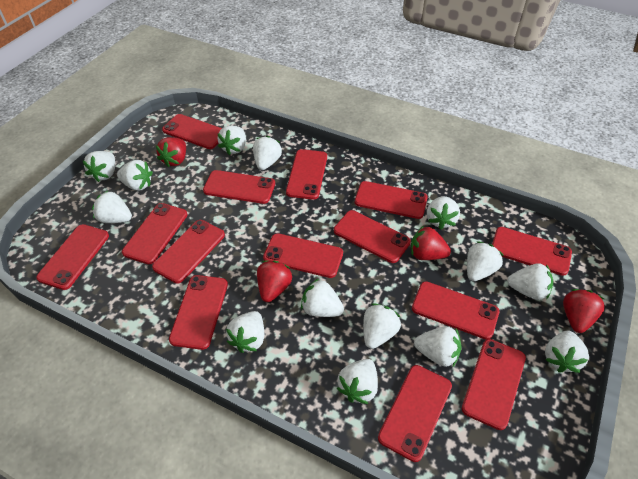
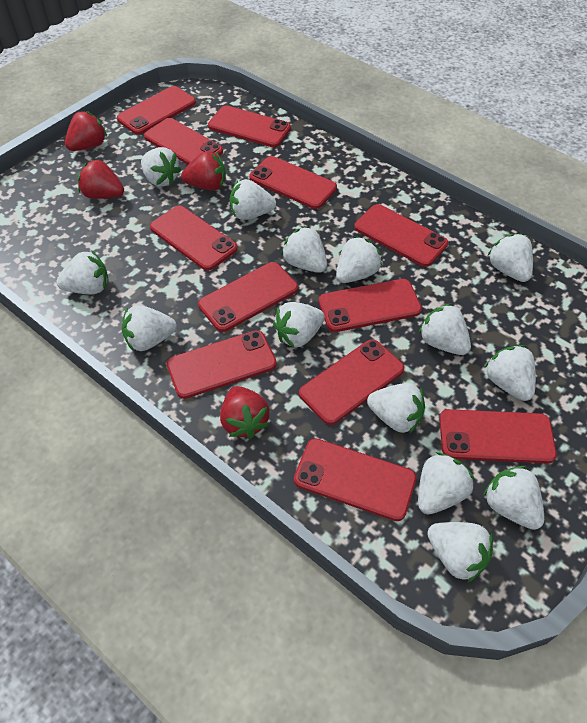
red phone: 14 -> 12

